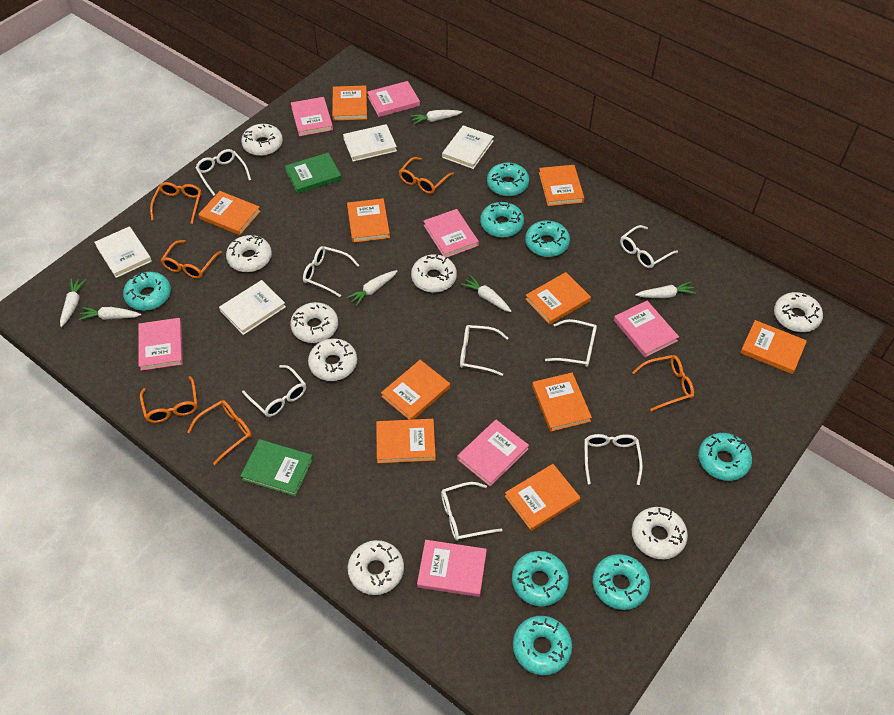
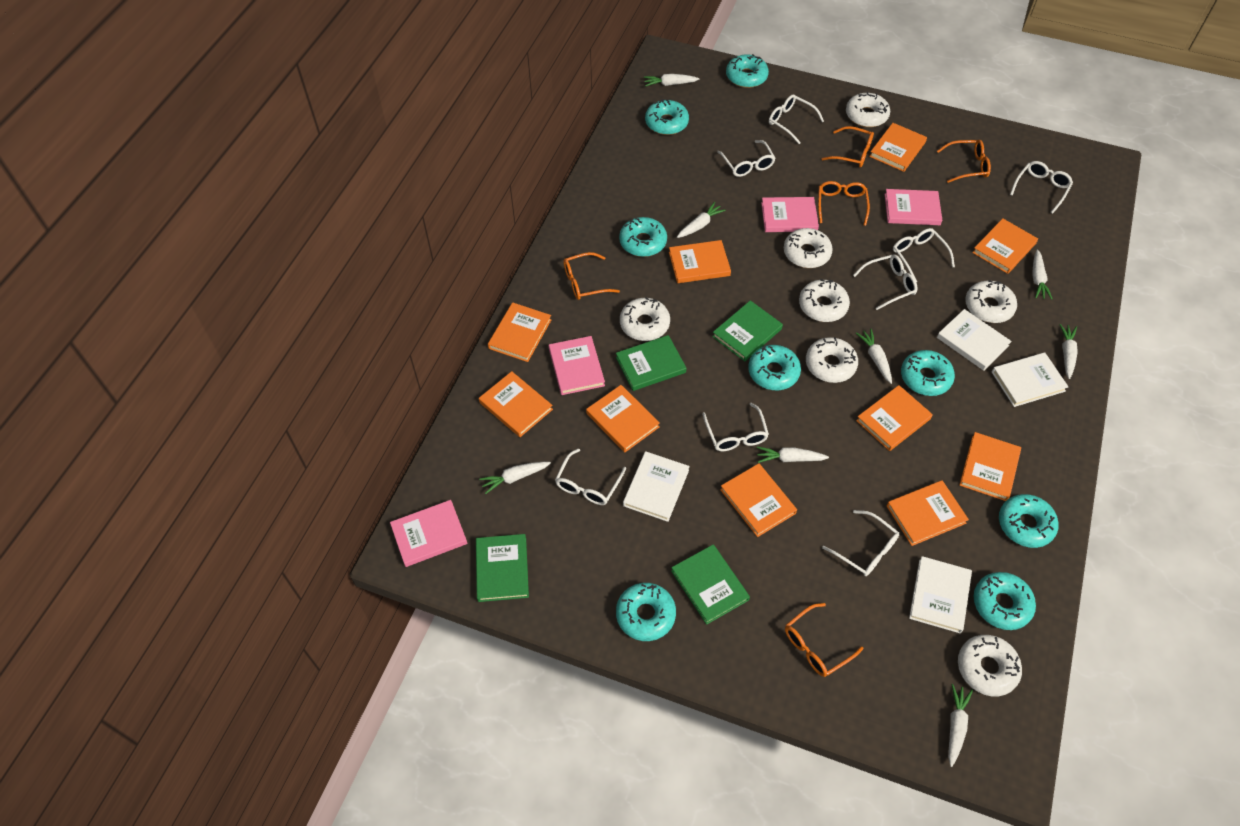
green book: 2 -> 4
orange glasses: 6 -> 5
pink book: 7 -> 4
white carrot: 6 -> 8
white donut: 8 -> 7

